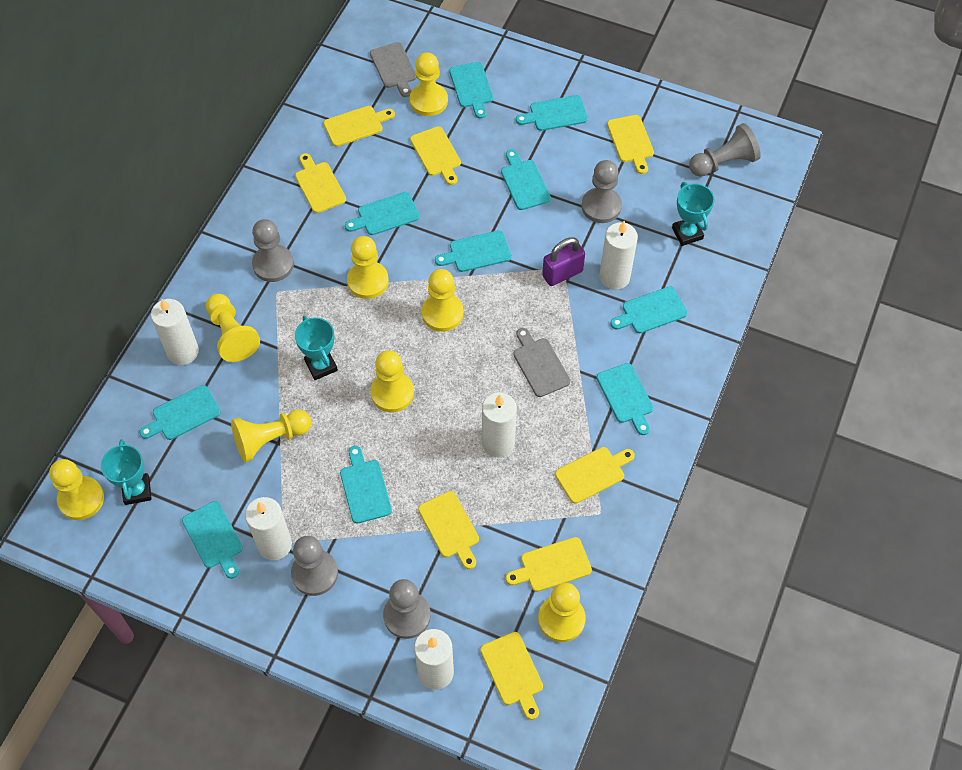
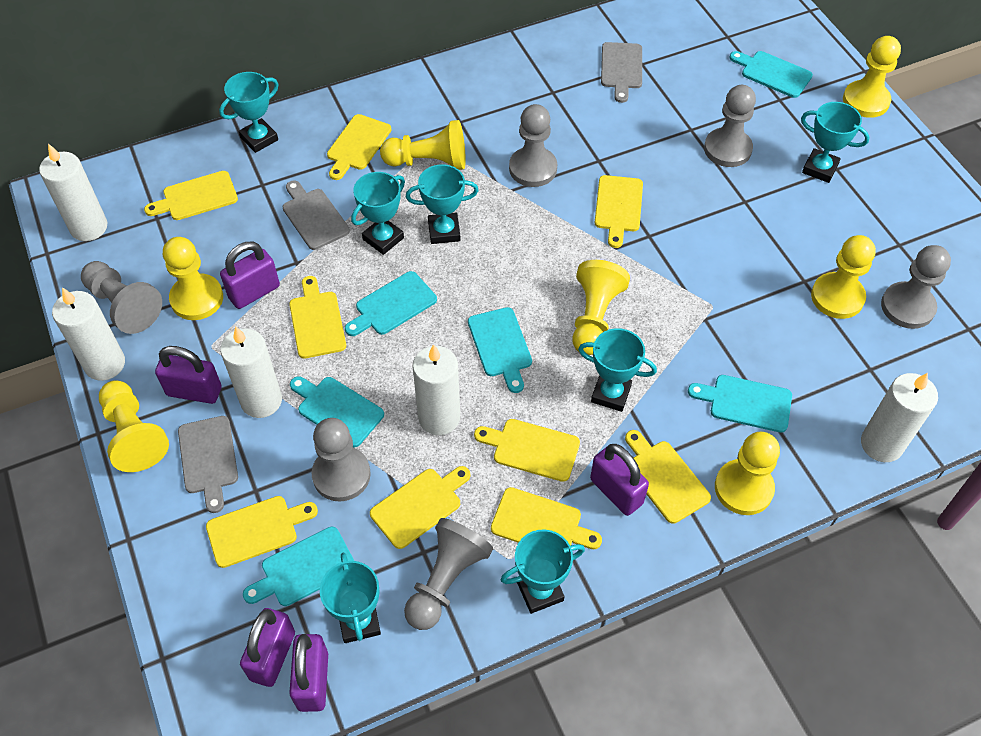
grey cutting board: 2 -> 3
grey pawn: 5 -> 6
purple padlock: 1 -> 5
turquoise cutting board: 10 -> 6
turquoise trophy: 3 -> 7
yellow cutting board: 8 -> 9
yellow pawn: 8 -> 7

